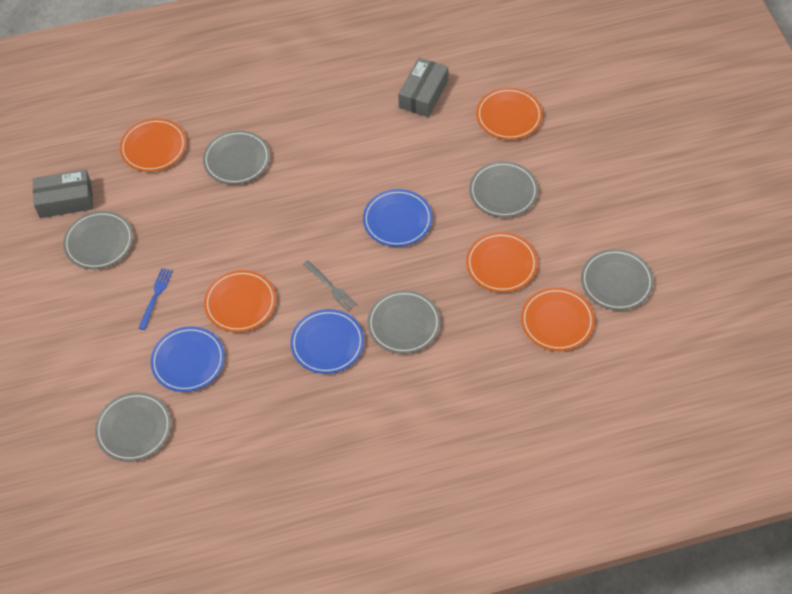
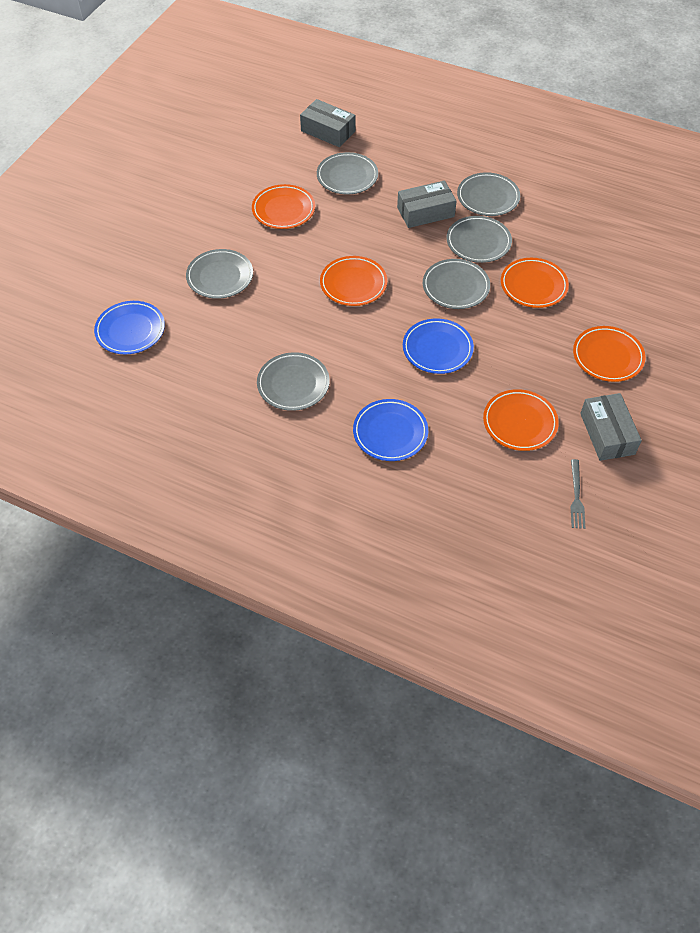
blue fork: 1 -> 0
grey box: 2 -> 3

